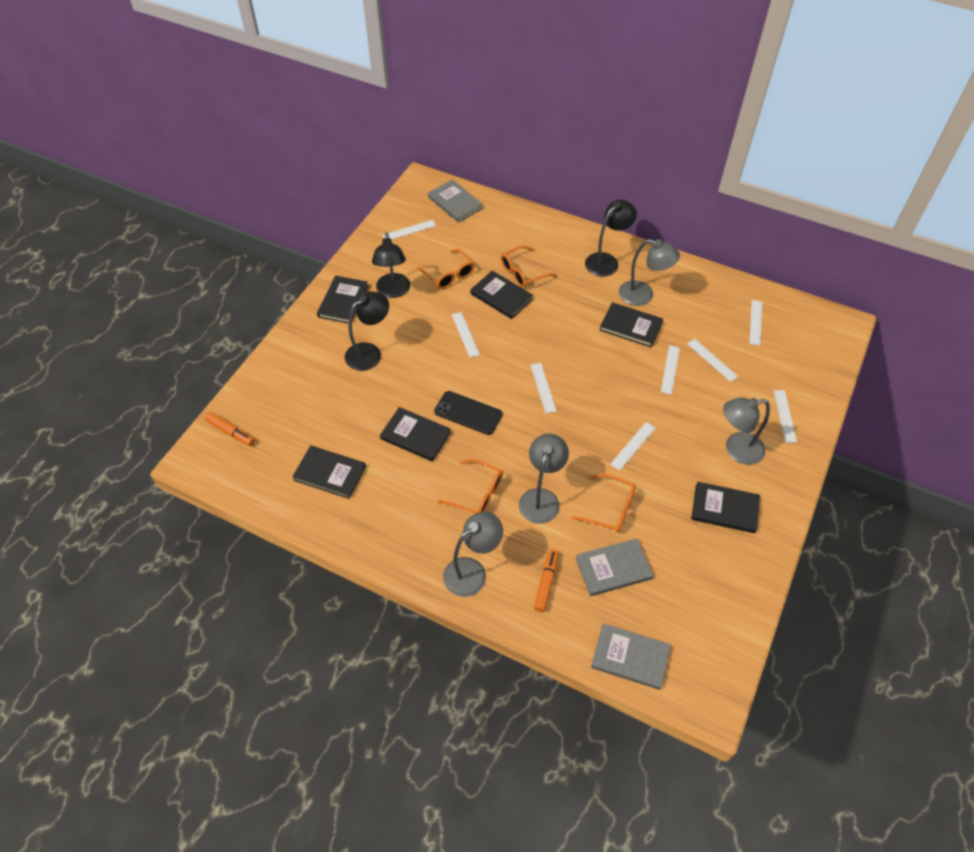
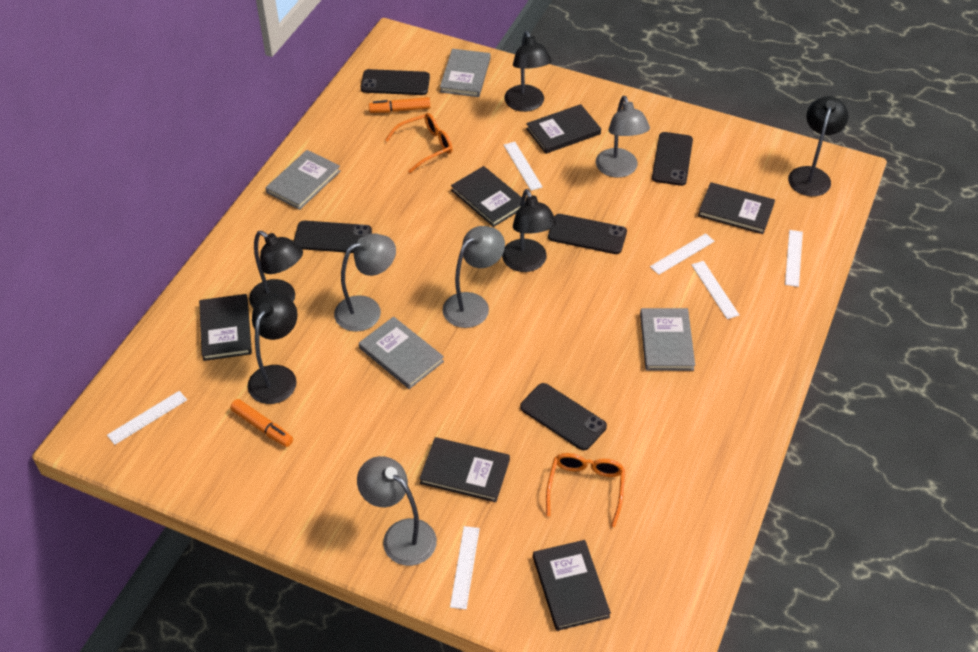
black lamp: 3 -> 5
black phone: 1 -> 5
grey book: 3 -> 4
orange glasses: 4 -> 2
white ruler: 8 -> 6

